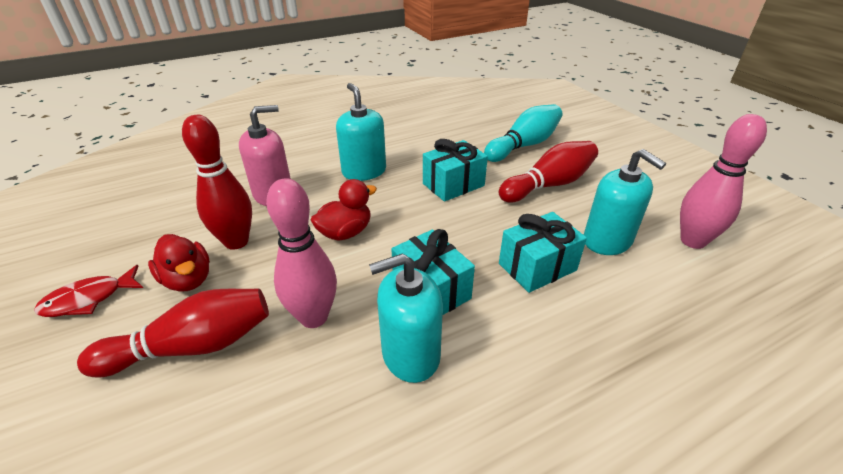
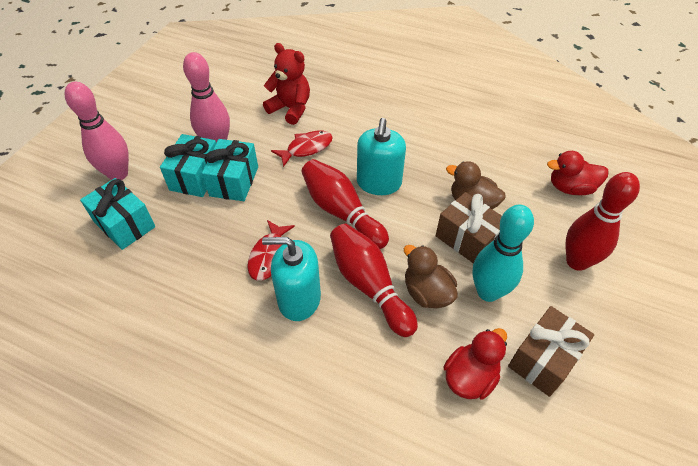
brown duck: 0 -> 2
brown gift: 0 -> 2
pink soap dispenser: 1 -> 0
red fish: 1 -> 2
red teddy bear: 0 -> 1
turquoise soap dispenser: 3 -> 2

